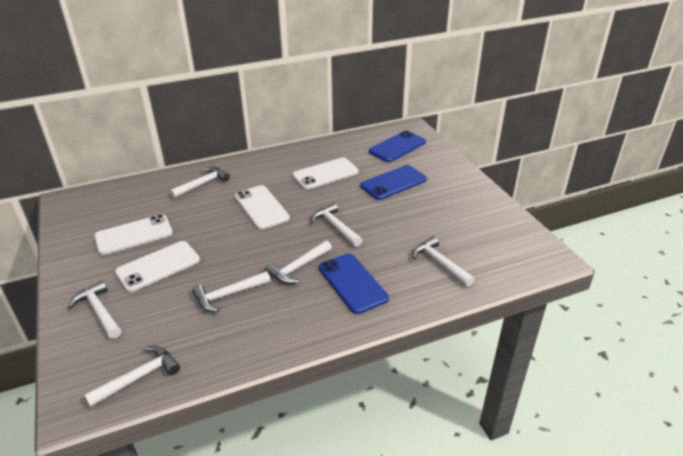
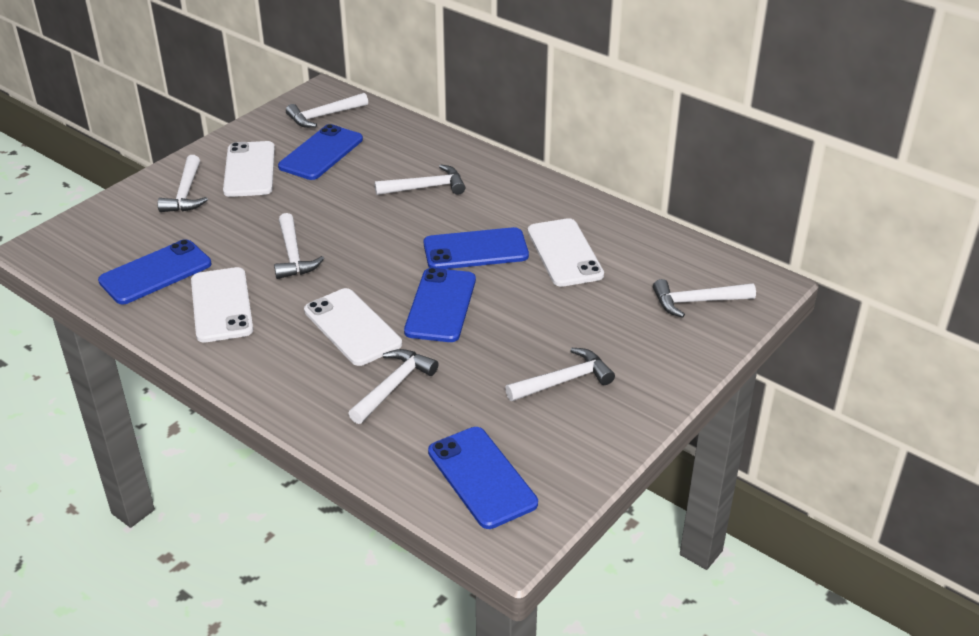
blue phone: 3 -> 5

